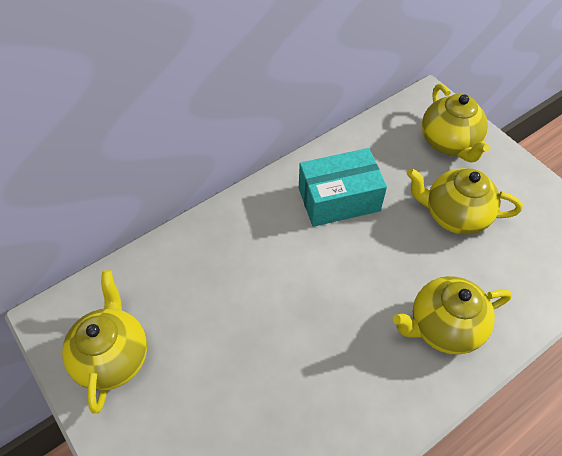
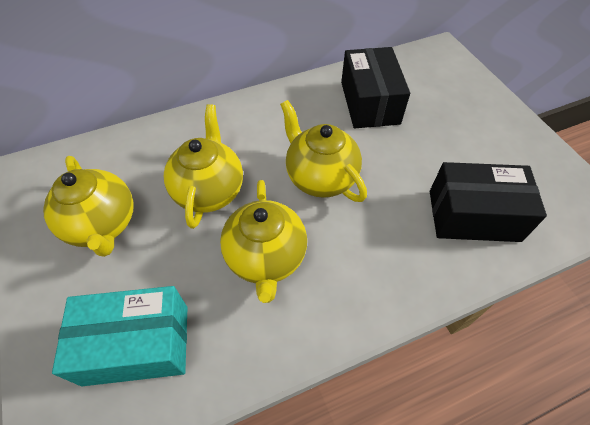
black box: 0 -> 2

